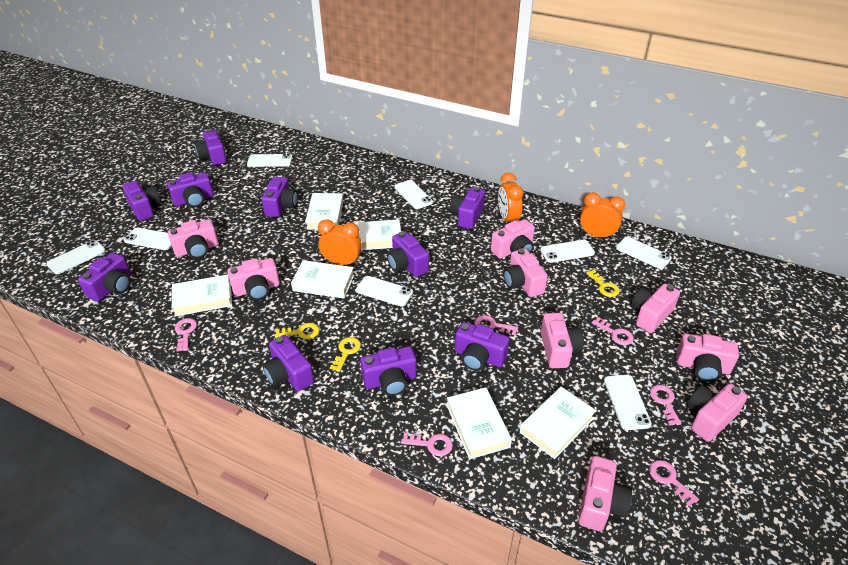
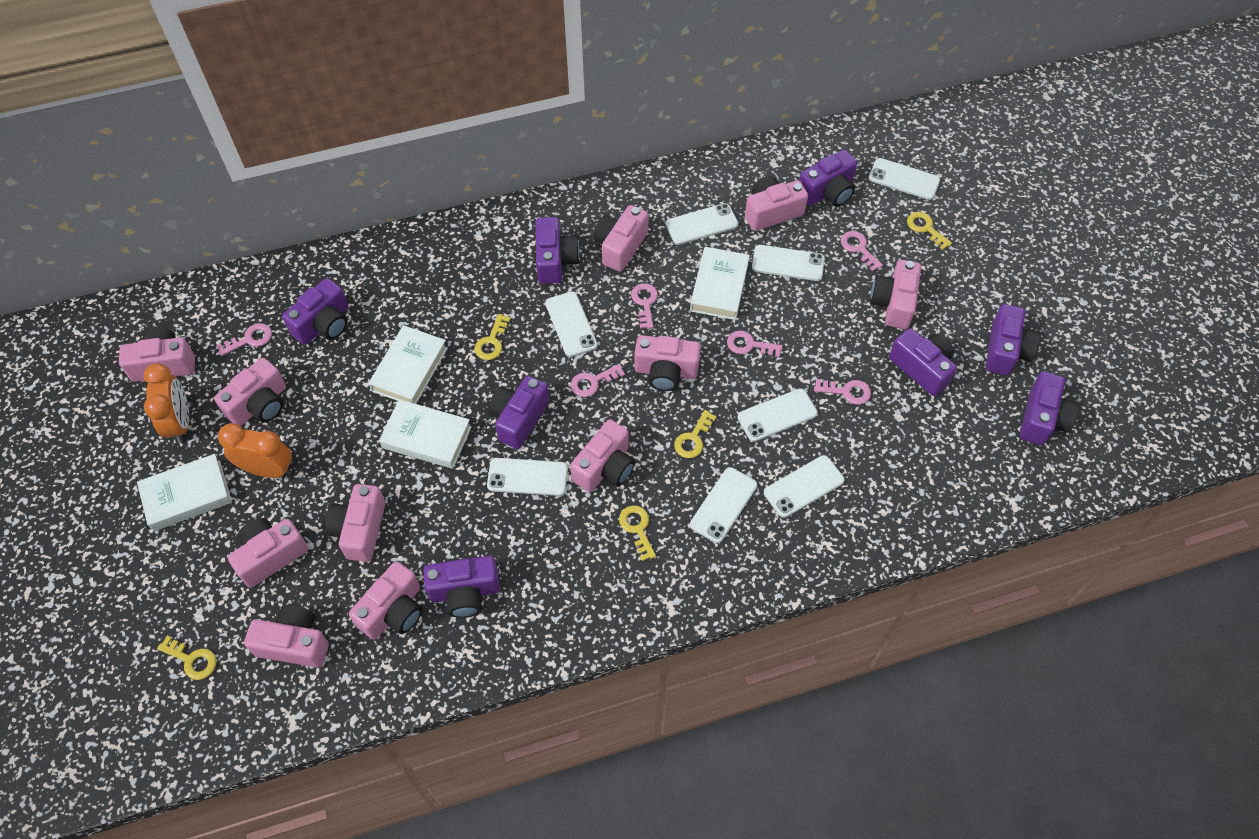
orange clock: 3 -> 2
pink camera: 9 -> 11
purple camera: 10 -> 8
white book: 6 -> 4
yellow key: 3 -> 5

